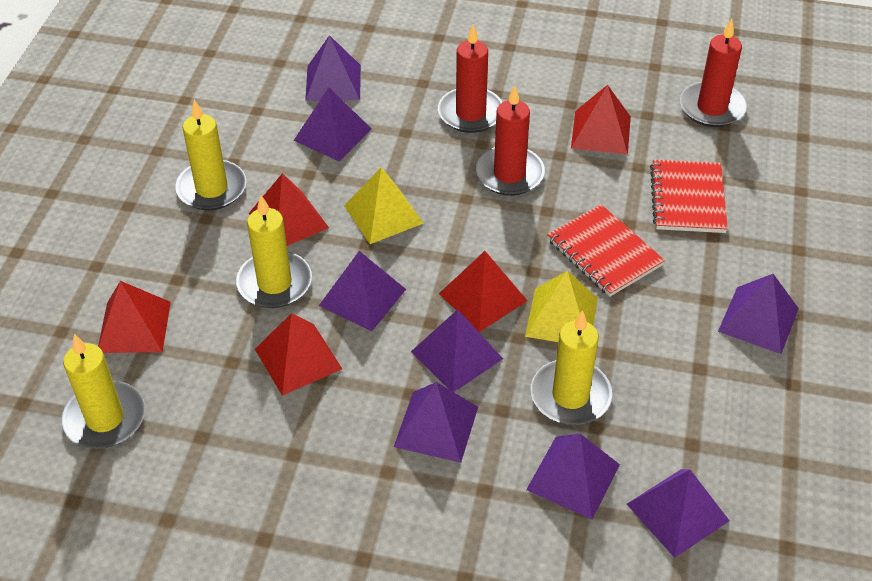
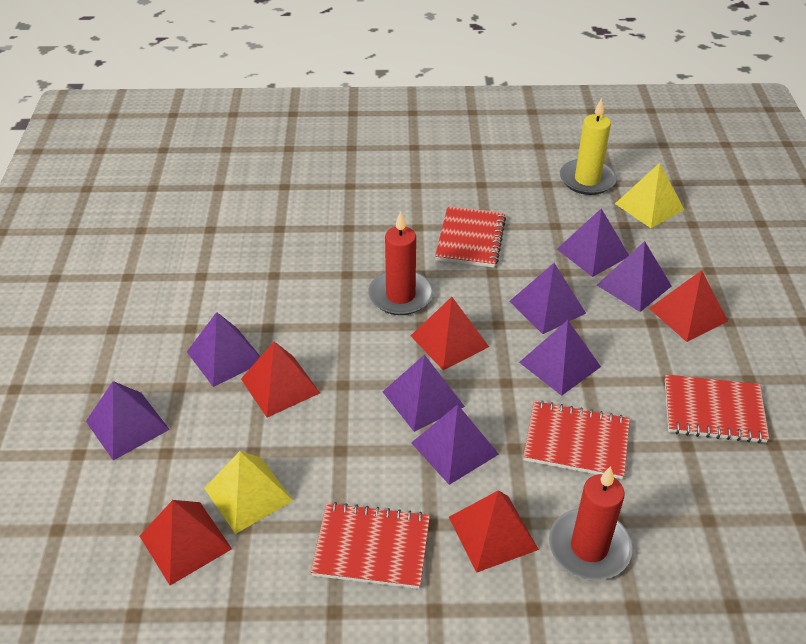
red candle: 3 -> 2
red notebook: 2 -> 4
yellow candle: 4 -> 1

